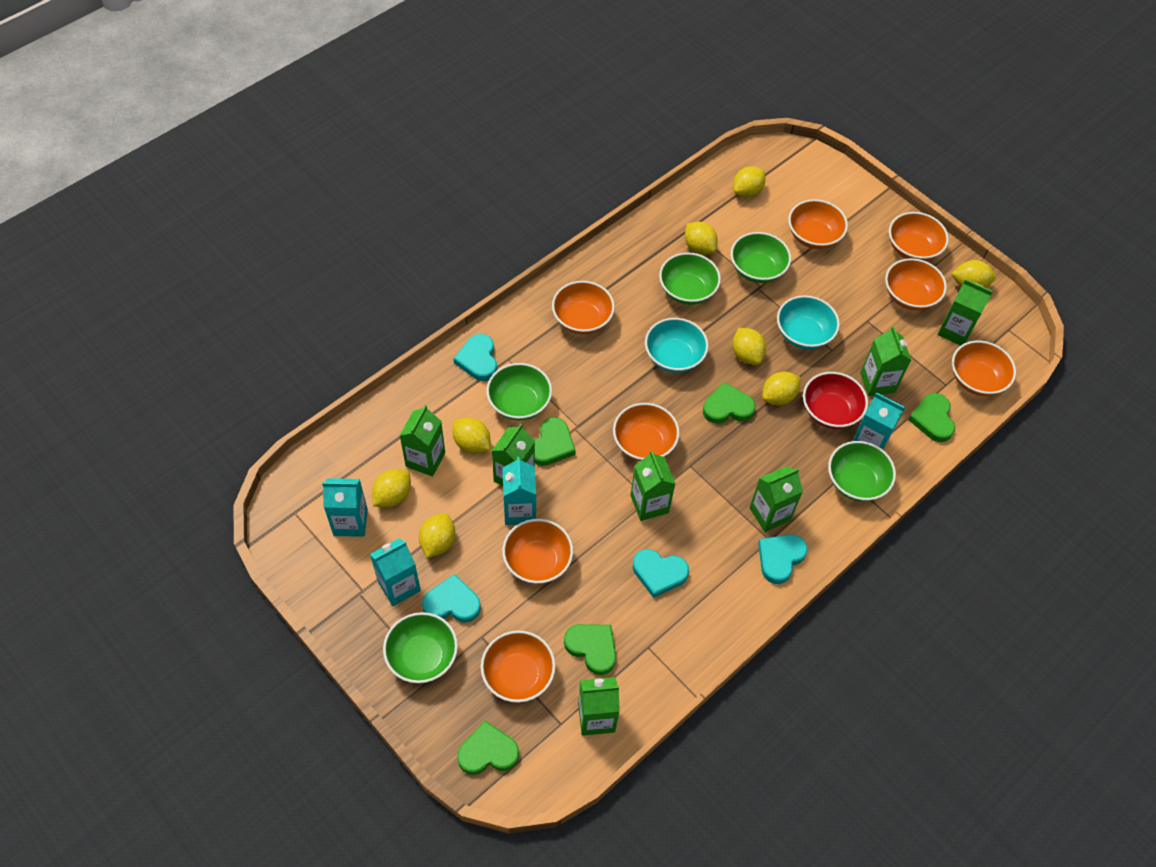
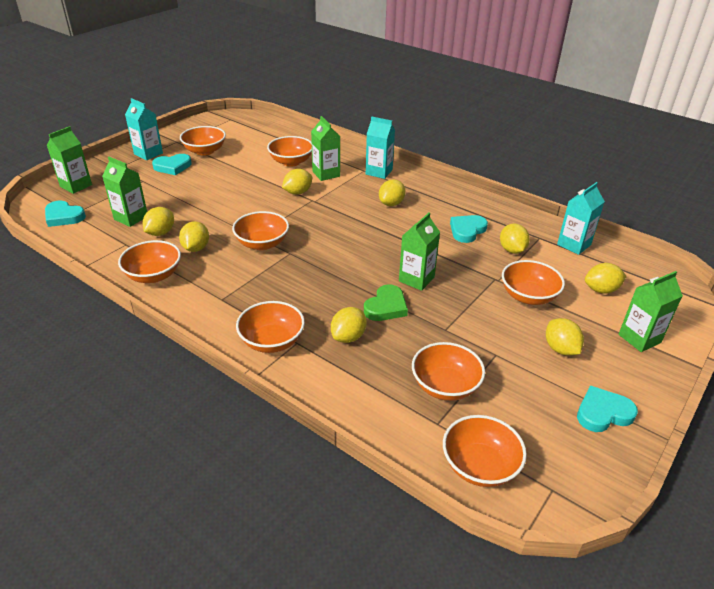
green bowl: 5 -> 0
green carton: 7 -> 5
green heart: 5 -> 1
red bowl: 1 -> 0
turquoise bowl: 2 -> 0
turquoise carton: 4 -> 3

